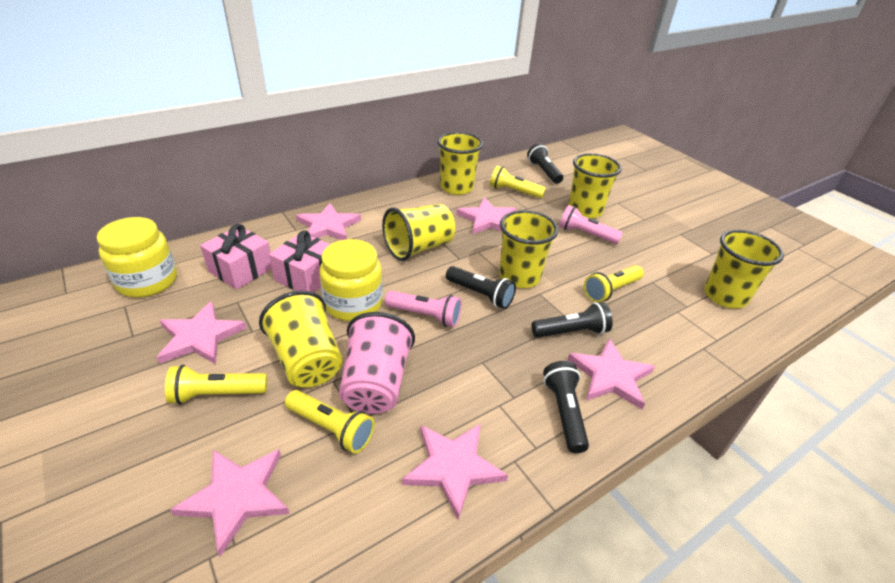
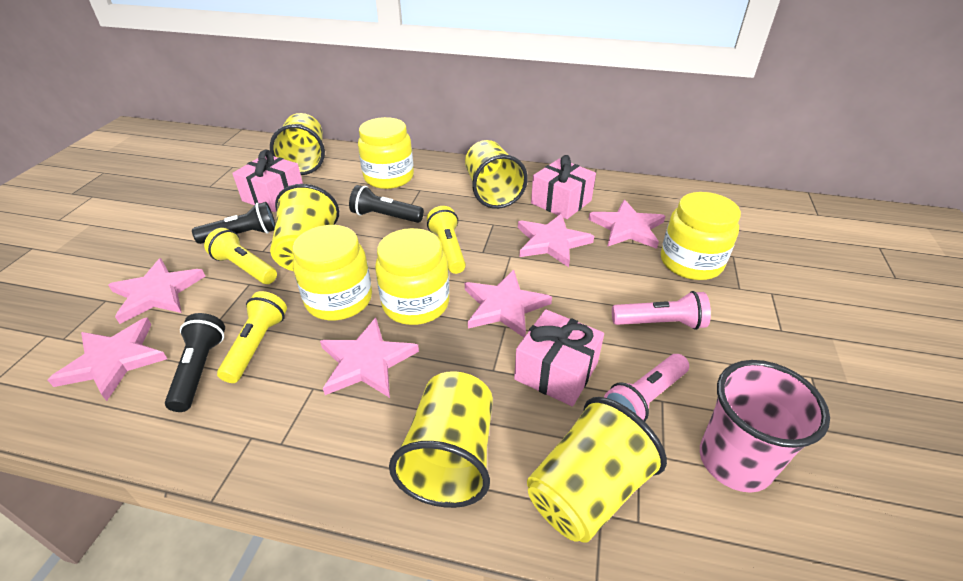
black flashlight: 4 -> 3
pink gift: 2 -> 3
yellow cup: 6 -> 5
yellow flashlight: 4 -> 3
yellow jar: 2 -> 4

